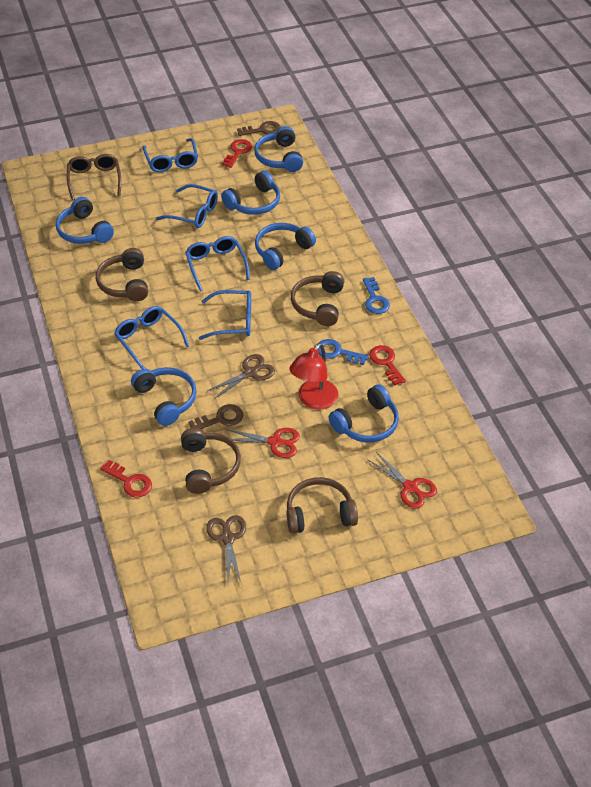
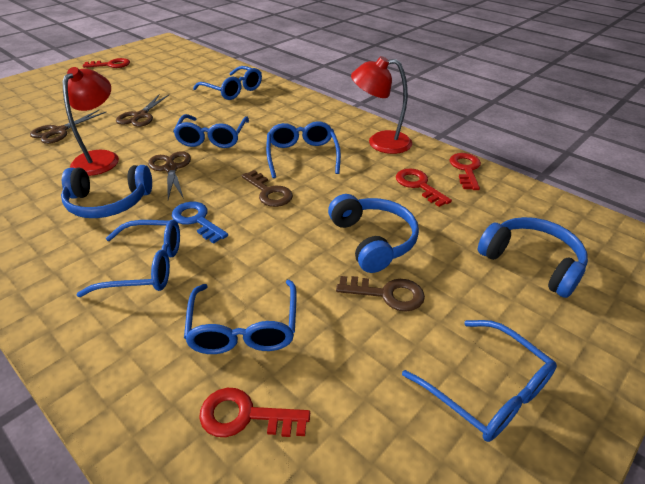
blue glasses: 5 -> 6
blue headphones: 6 -> 3
blue key: 2 -> 1
brown glasses: 1 -> 0
brown headphones: 4 -> 0
brown scissors: 2 -> 3
red key: 3 -> 4
red lamp: 1 -> 2
red scissors: 2 -> 0

